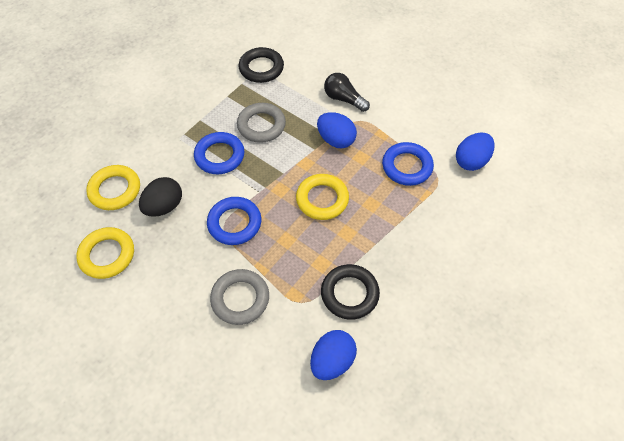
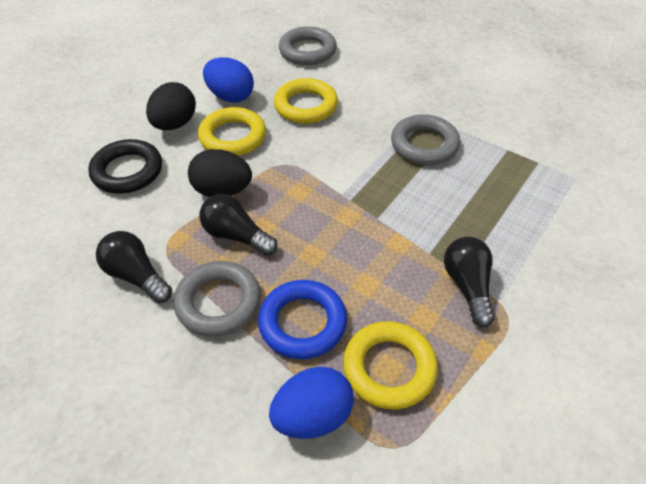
black egg: 1 -> 2
black light bulb: 1 -> 3
black ring: 2 -> 1
blue egg: 3 -> 2
blue ring: 3 -> 1
grey ring: 2 -> 3

